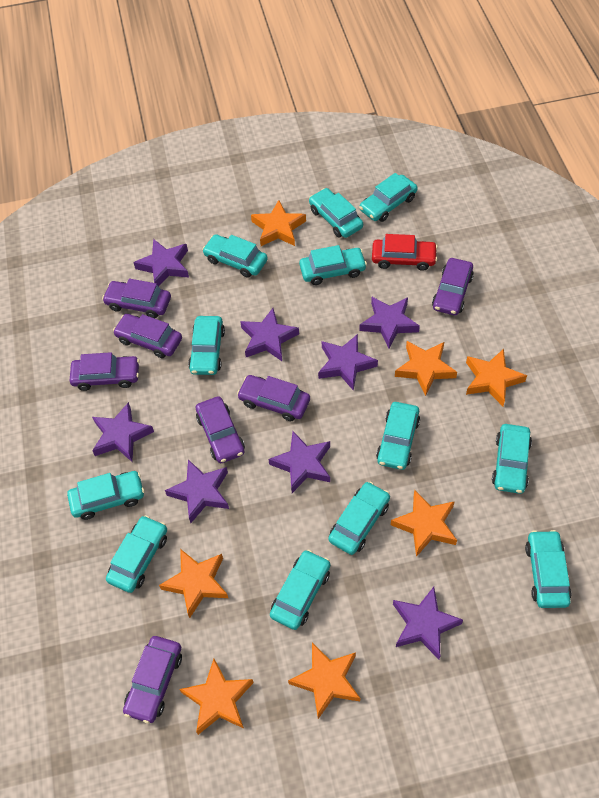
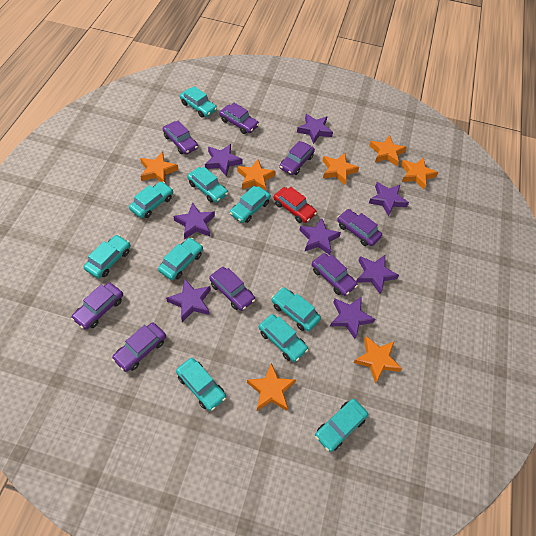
purple car: 7 -> 8
turquoise car: 12 -> 10

